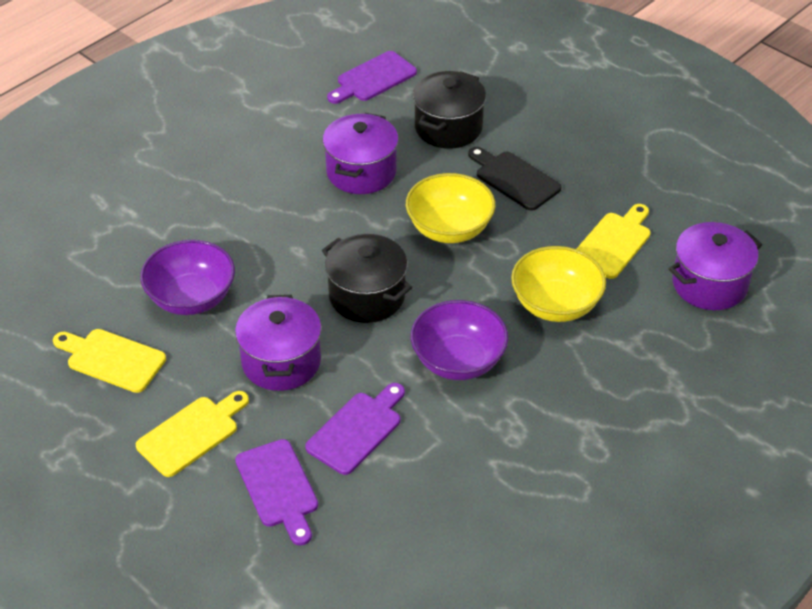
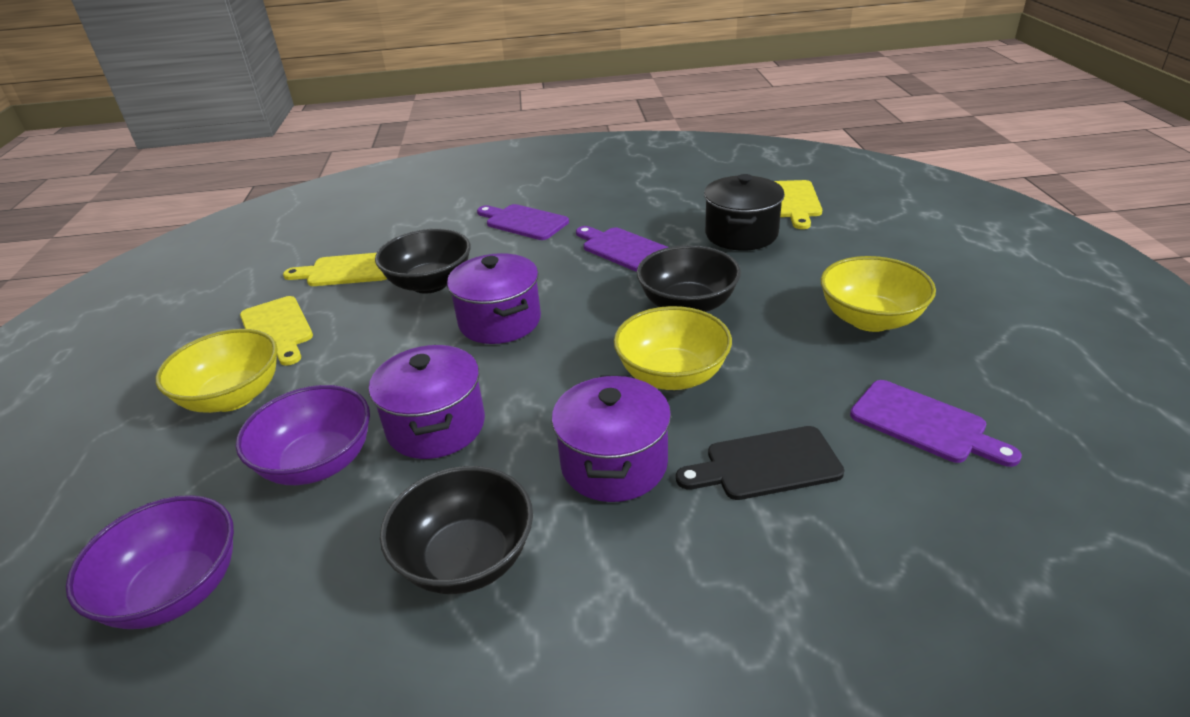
black bowl: 0 -> 3
black pot: 2 -> 1
yellow bowl: 2 -> 3

